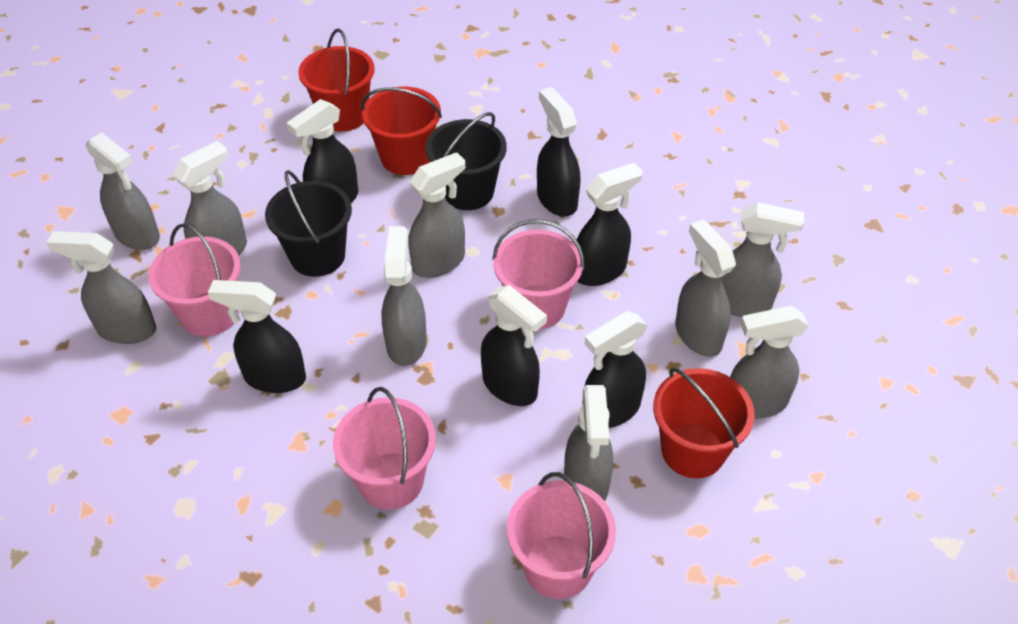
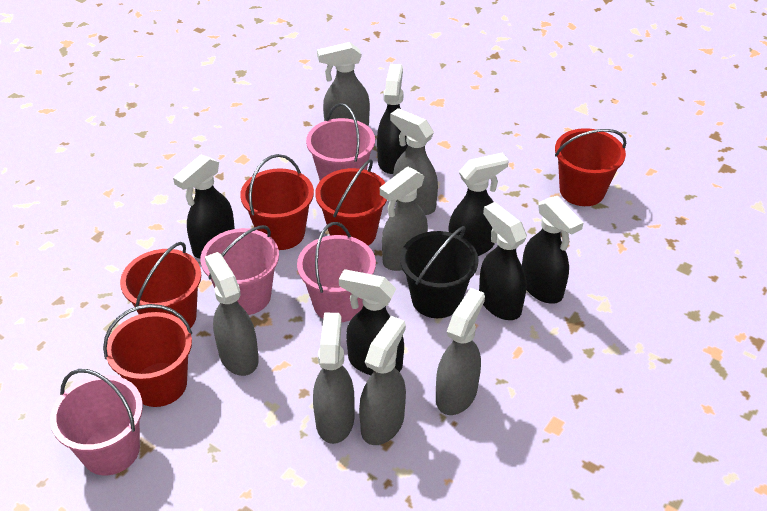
black bucket: 2 -> 1
grey spray bottle: 9 -> 7
red bucket: 3 -> 5

